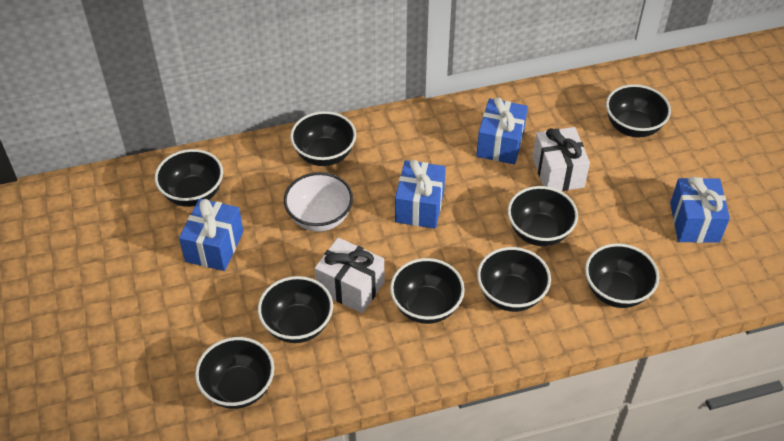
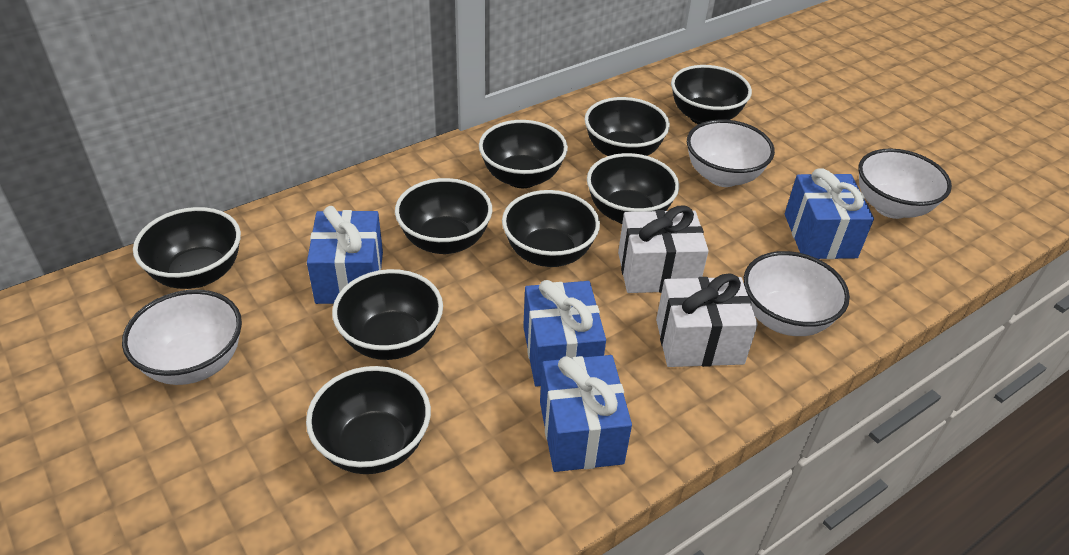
white bowl: 1 -> 4

